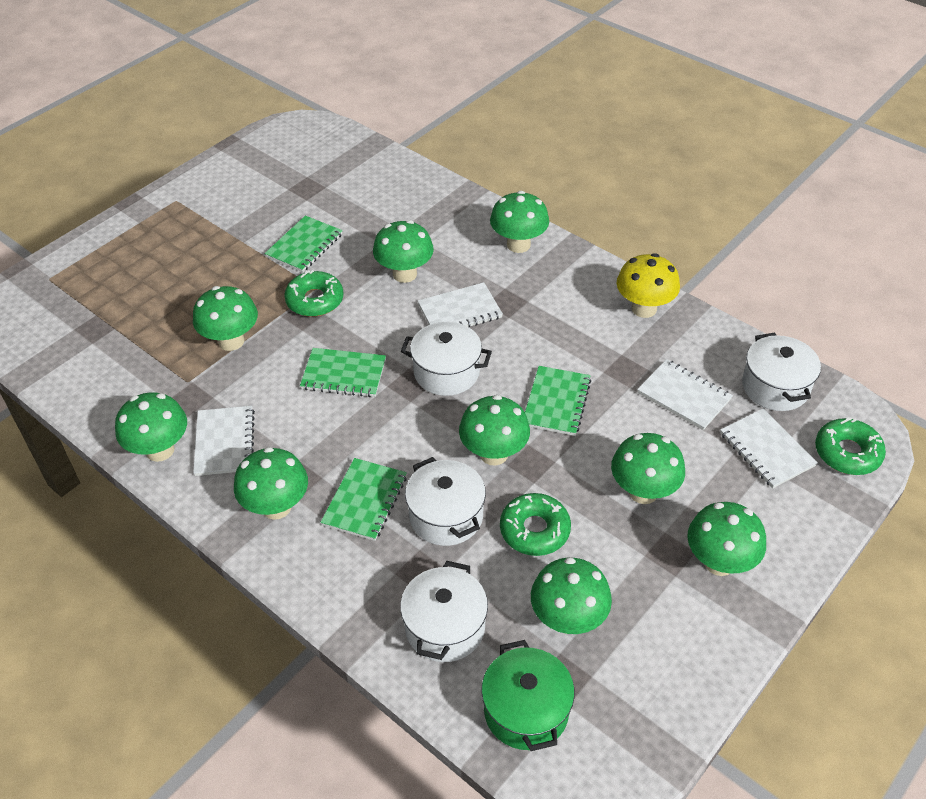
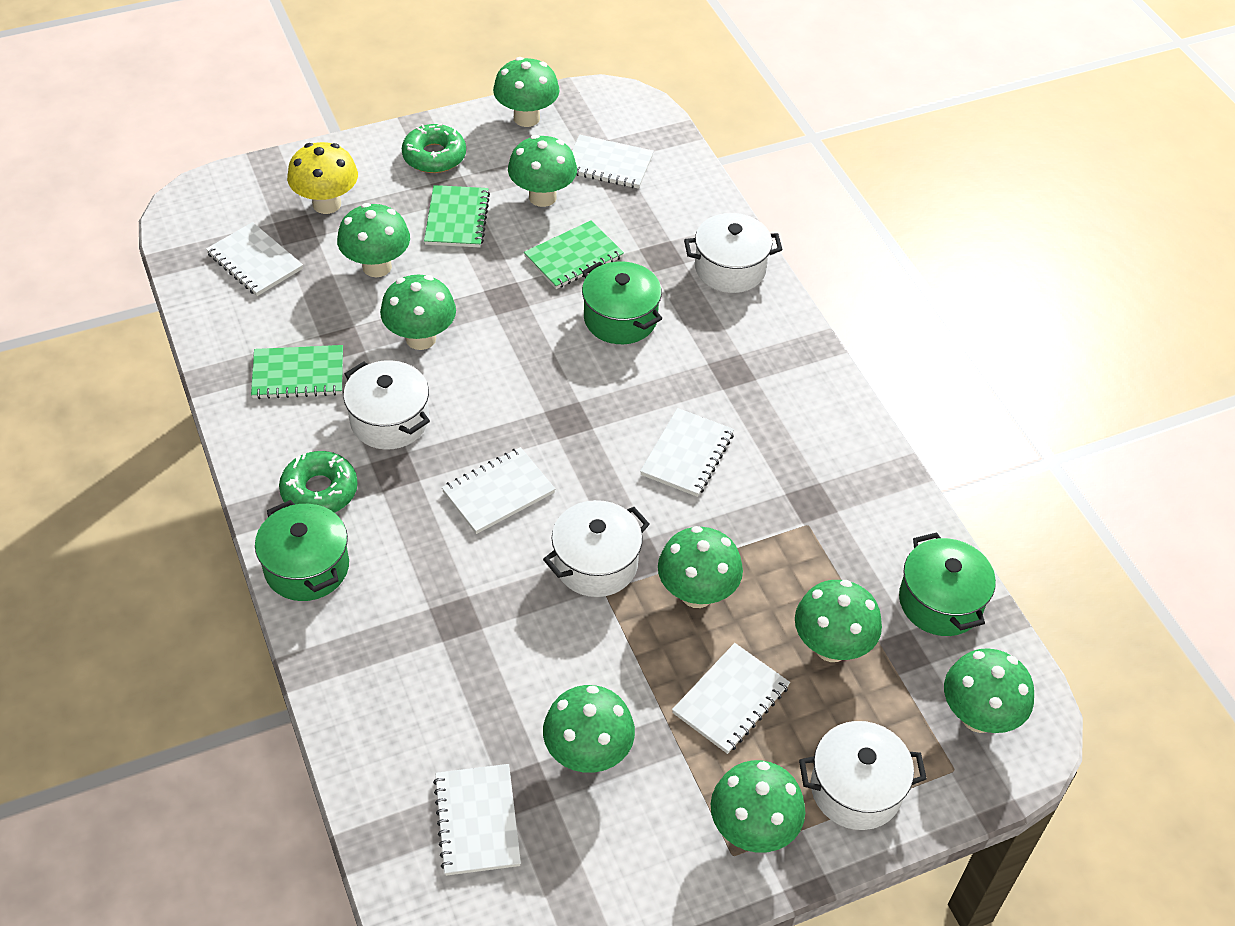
green donut: 3 -> 2
green notebook: 4 -> 3
green pot: 1 -> 3
white notebook: 4 -> 6

